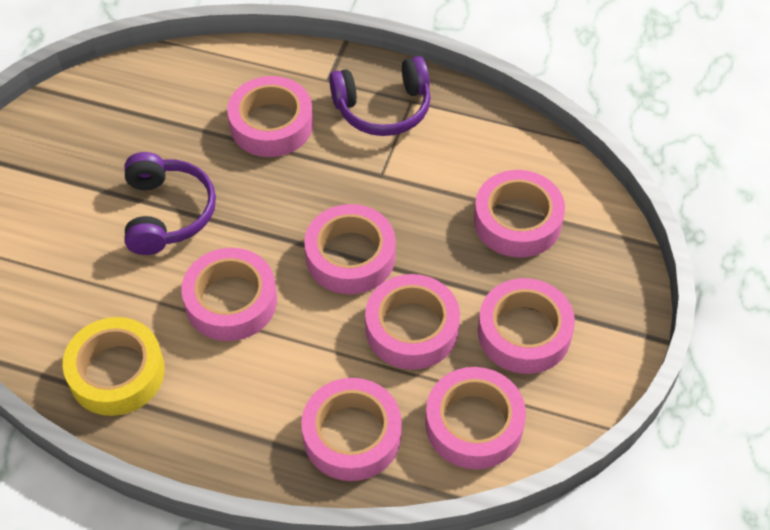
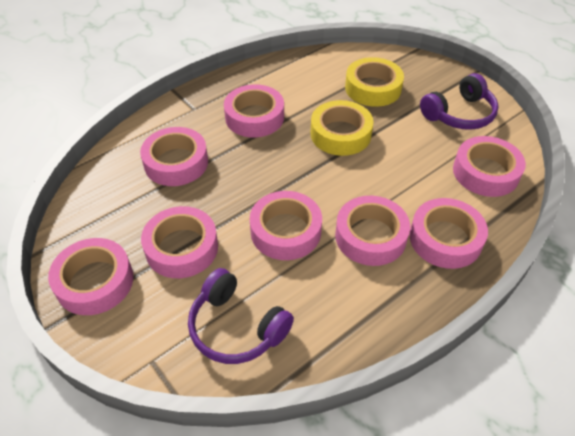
yellow tape: 1 -> 2

